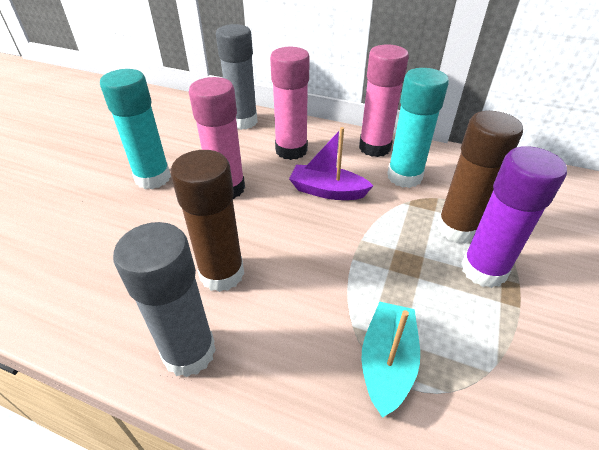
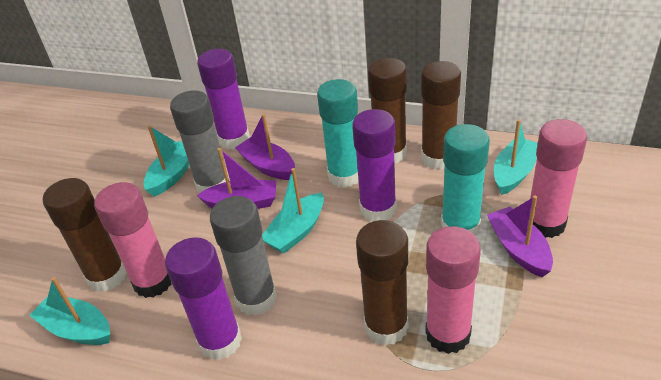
brown glue stick: 2 -> 4
purple boat: 1 -> 3
purple glue stick: 1 -> 3
turquoise boat: 1 -> 4

